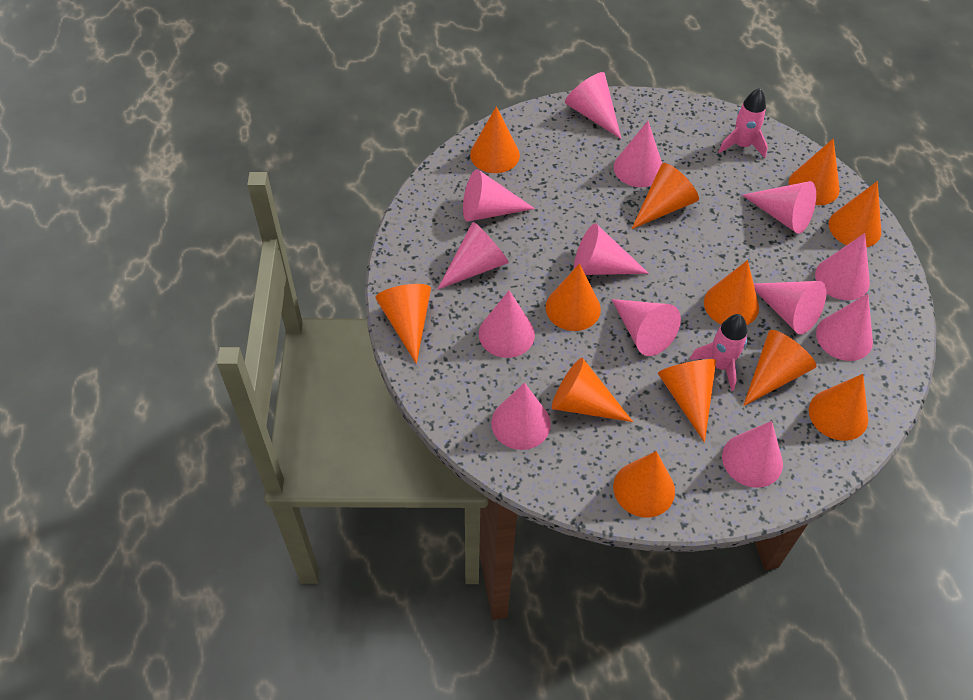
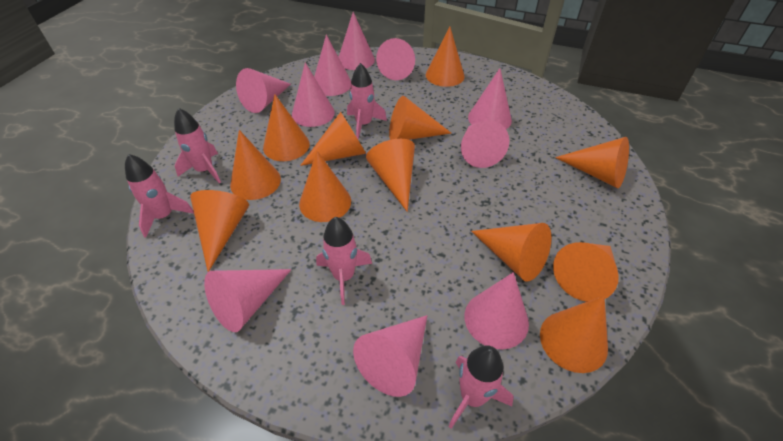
pink cone: 13 -> 10
pink rocket: 2 -> 5

